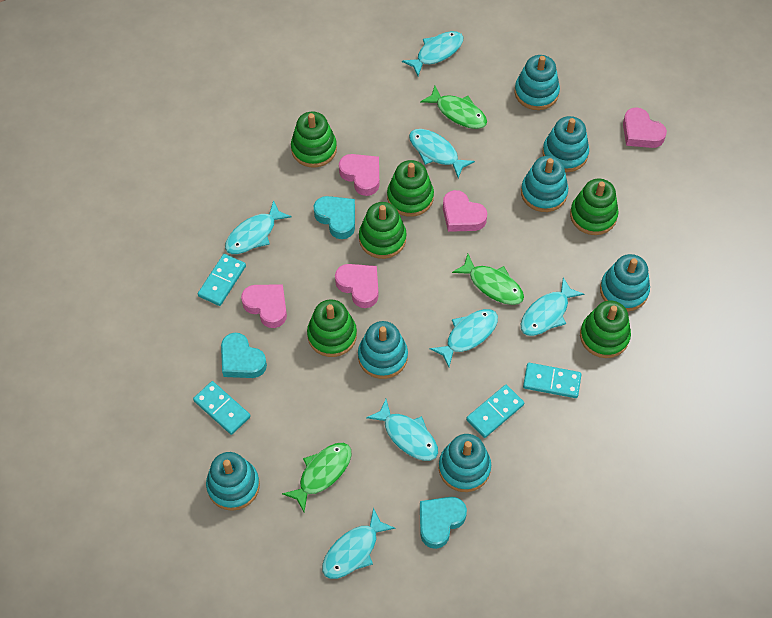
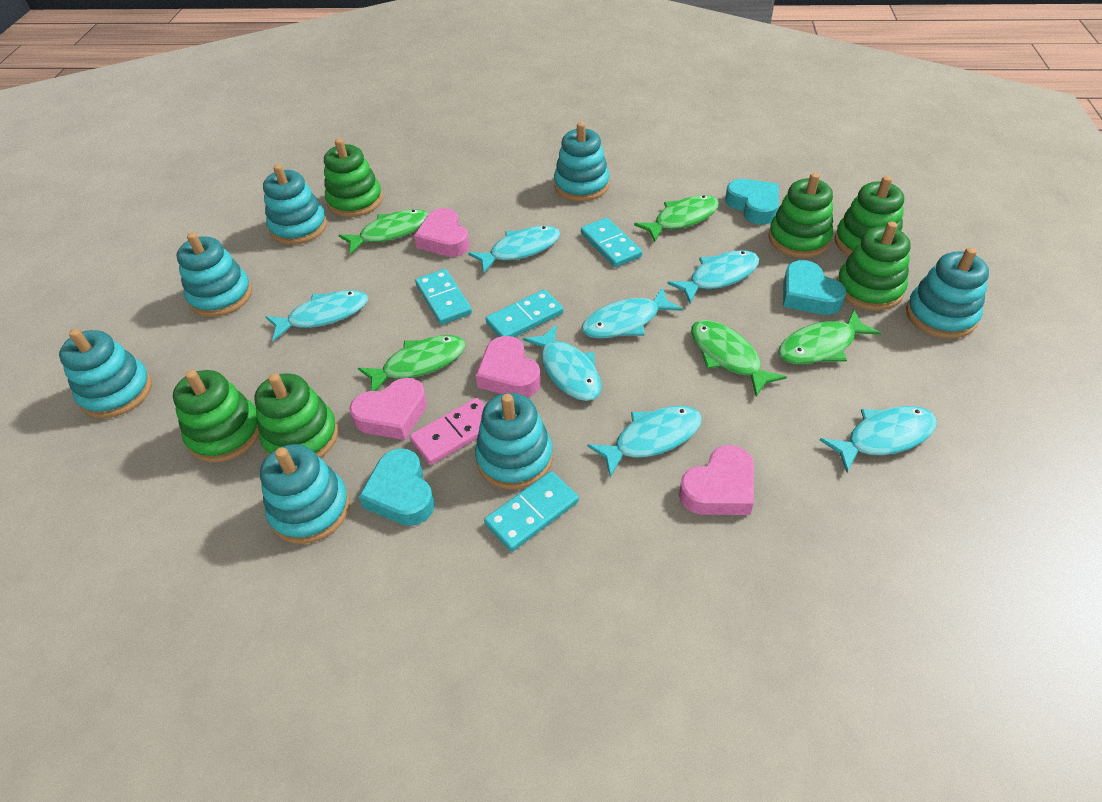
green fish: 3 -> 5
pink domino: 0 -> 1
pink heart: 5 -> 4

